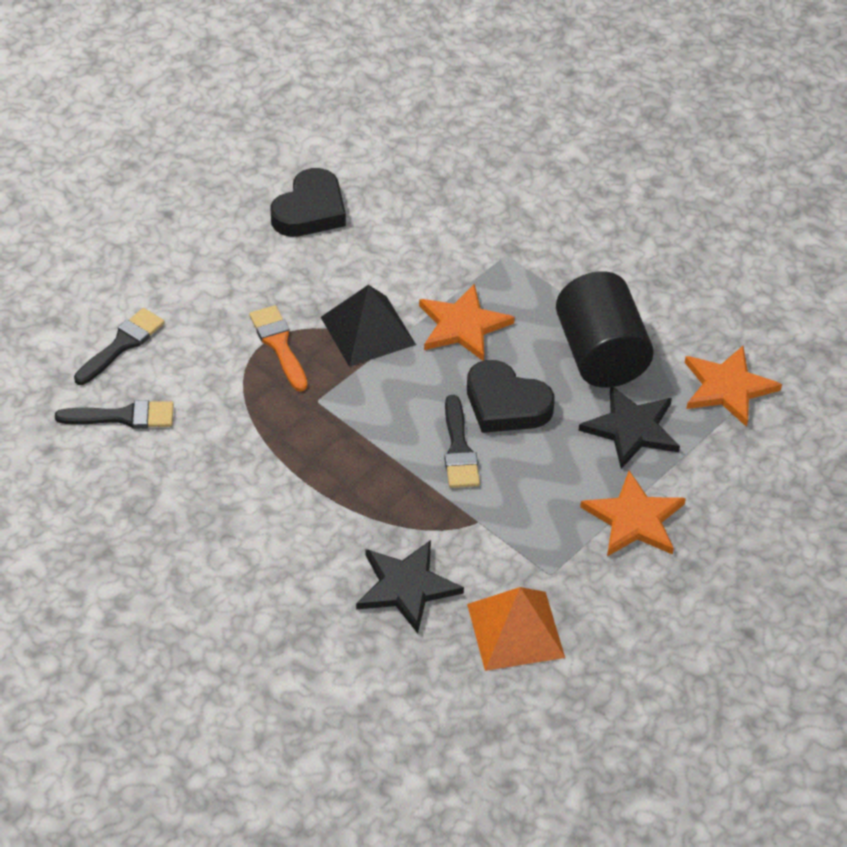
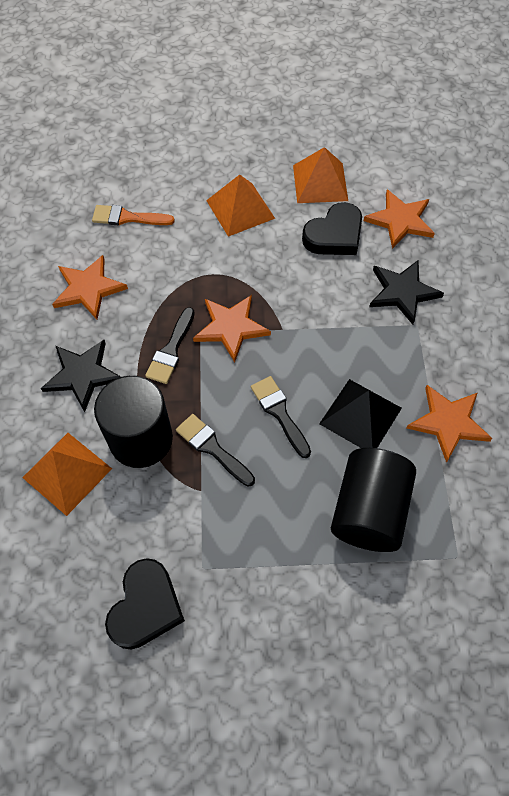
black cylinder: 1 -> 2
orange pyramid: 1 -> 3
orange star: 3 -> 4

